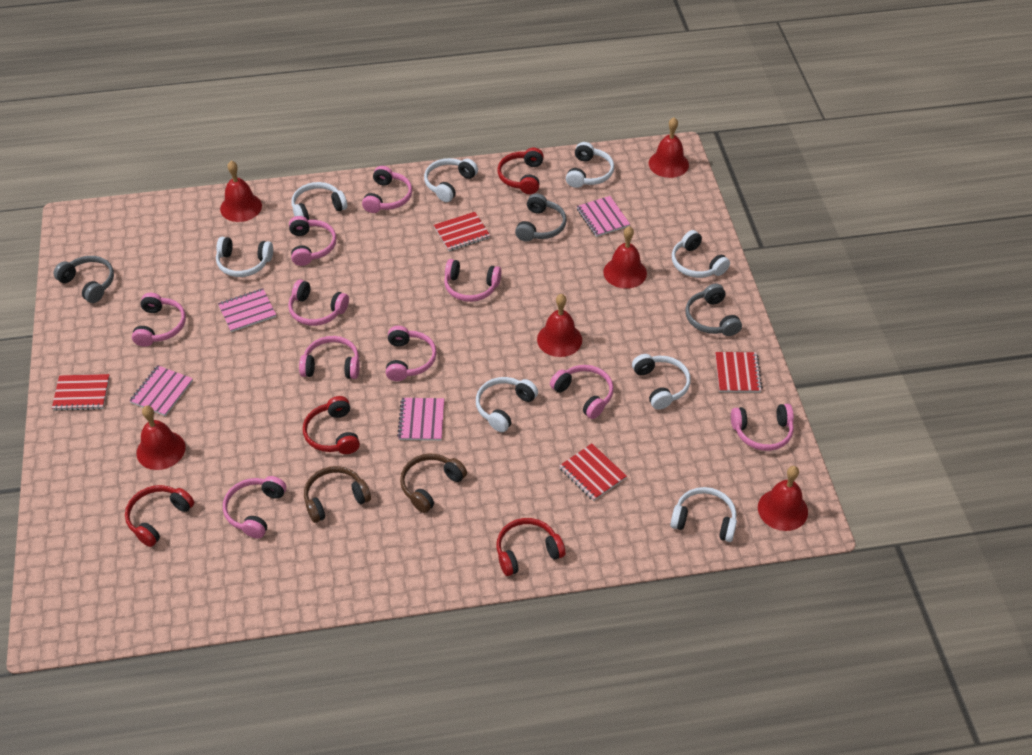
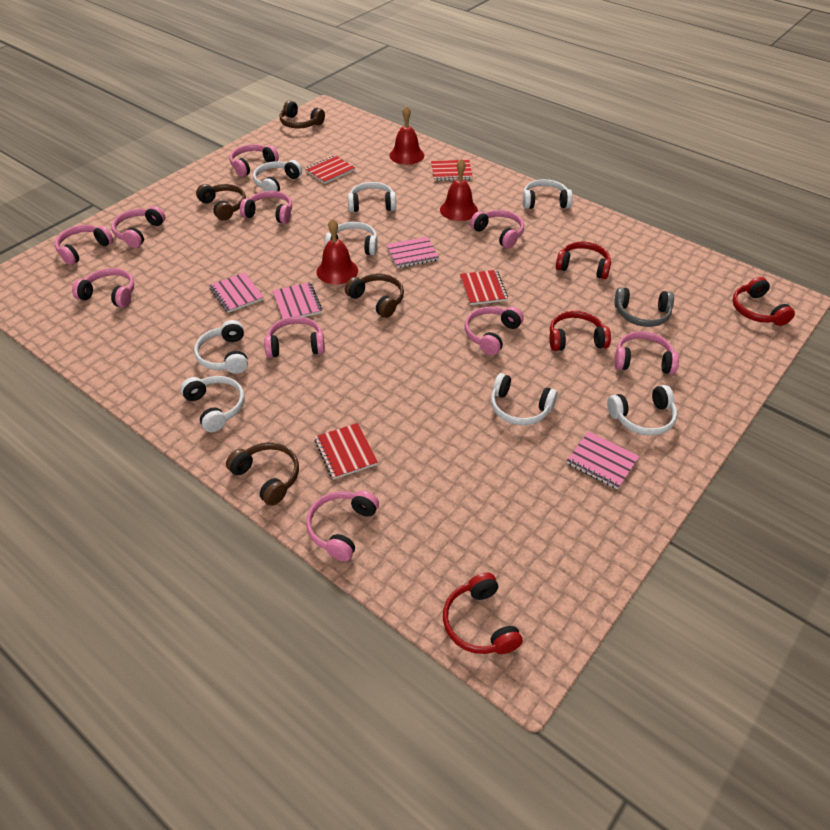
brown headphones: 2 -> 4
grey headphones: 3 -> 1
red bell: 6 -> 3

